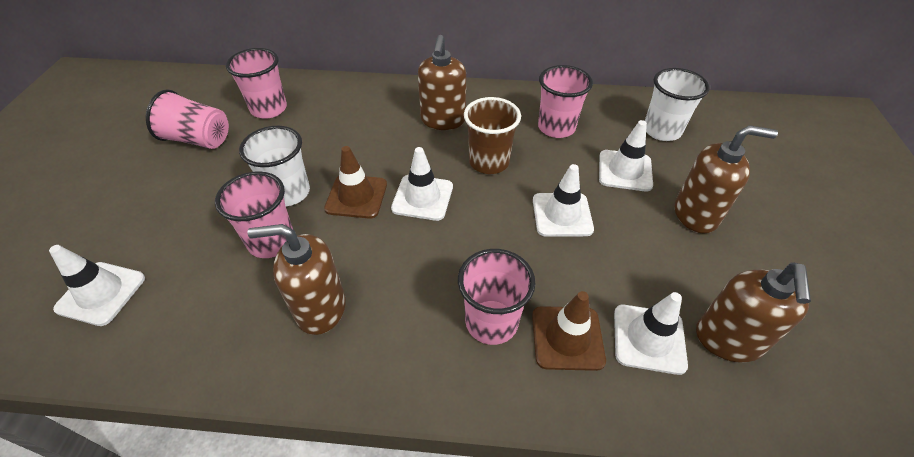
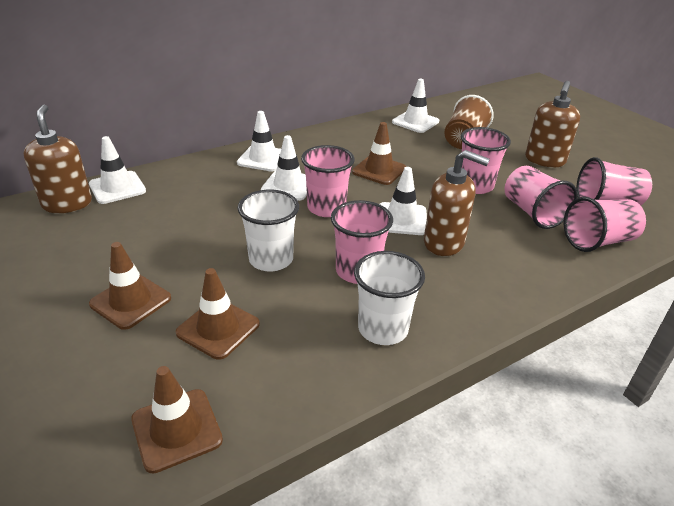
brown soap dispenser: 4 -> 3
brown traffic cone: 2 -> 4
pink cup: 5 -> 6

